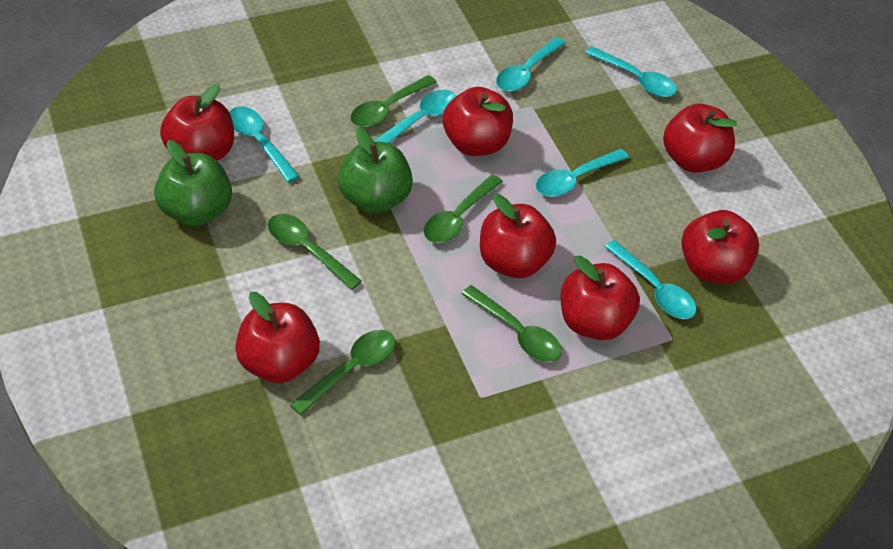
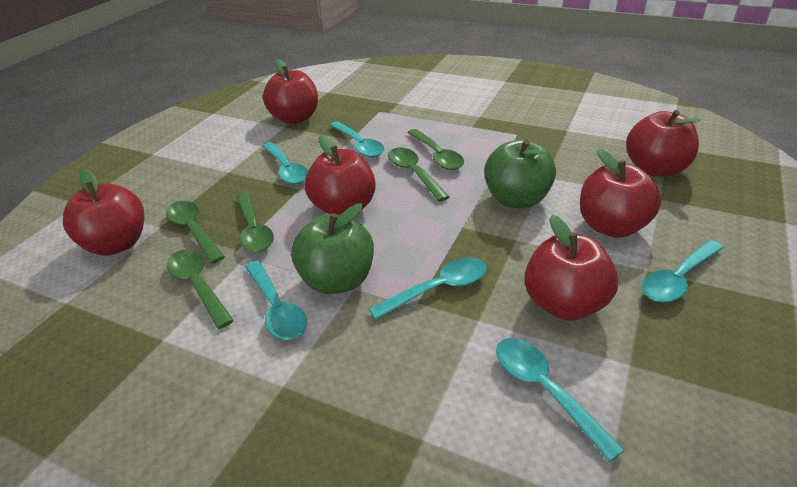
red apple: 7 -> 6

